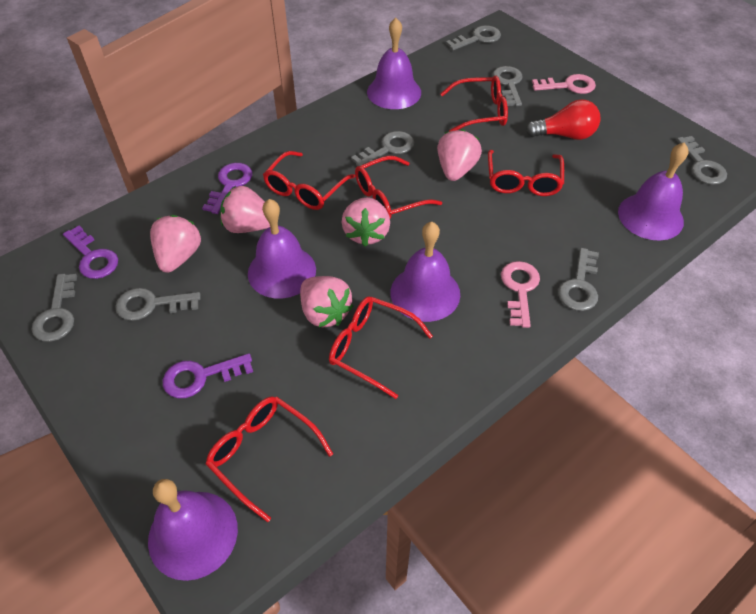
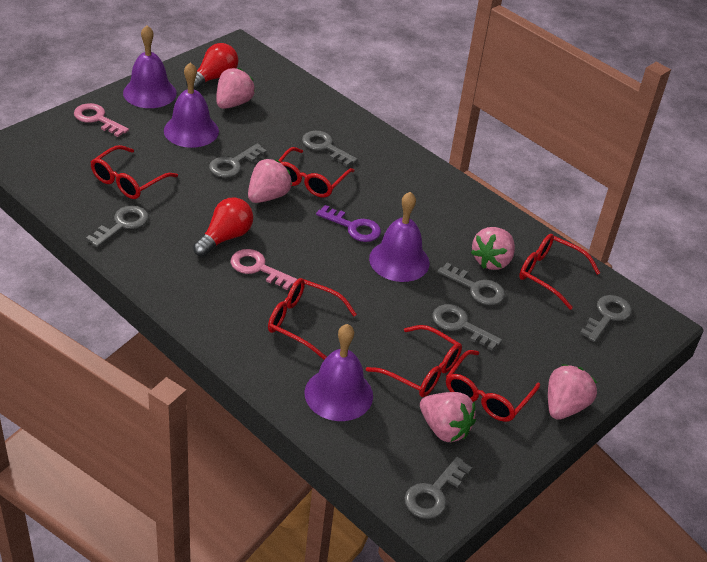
purple bell: 5 -> 4
purple key: 3 -> 1
red light bulb: 1 -> 2

